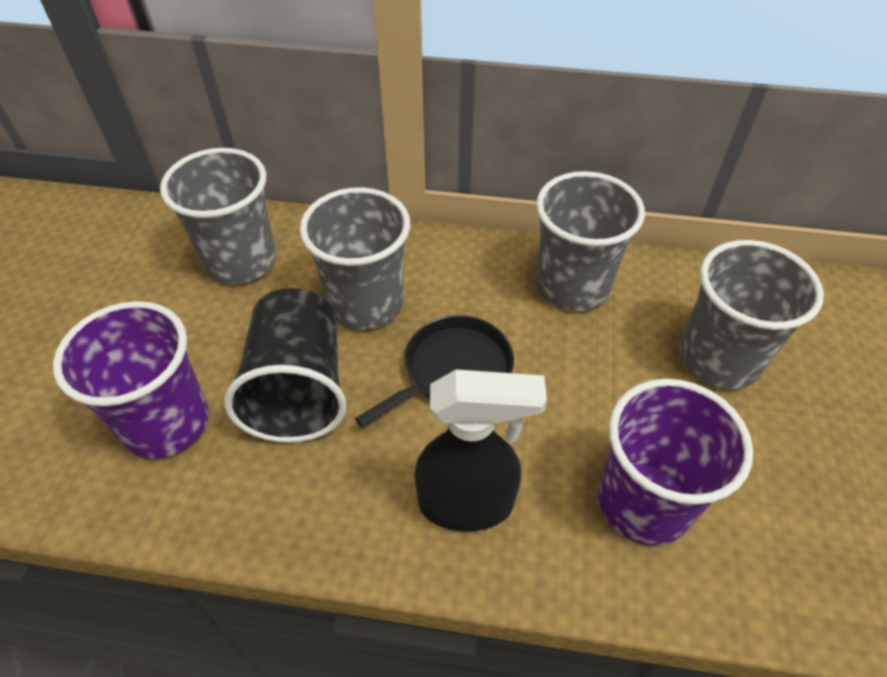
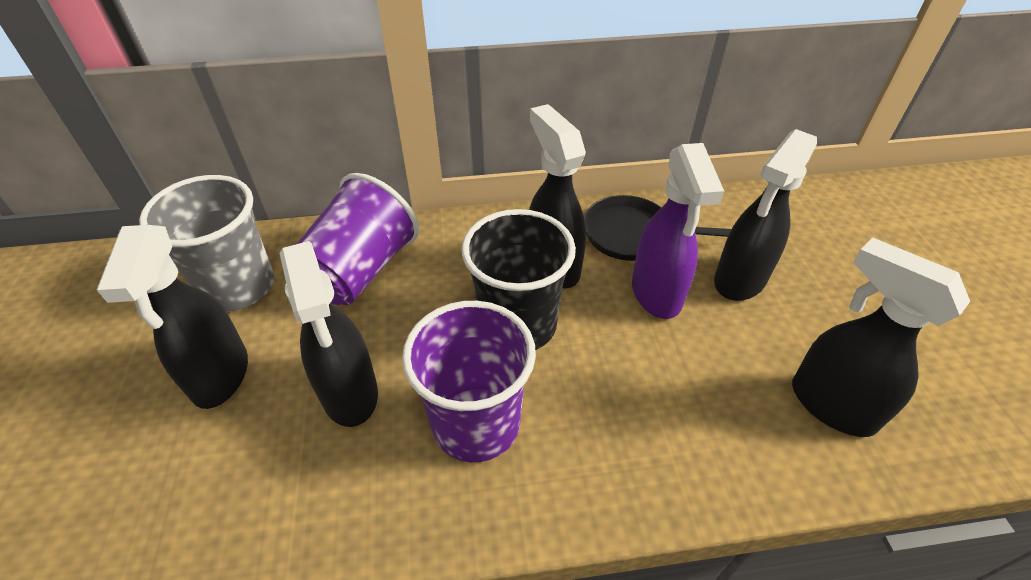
black spray bottle: 1 -> 5
grey cup: 4 -> 1
purple spray bottle: 0 -> 1

